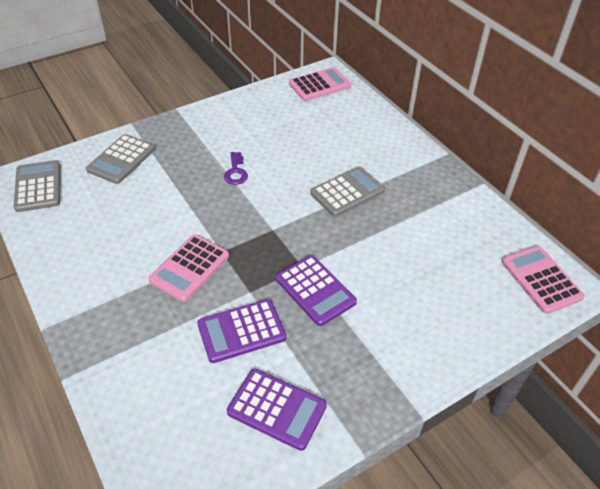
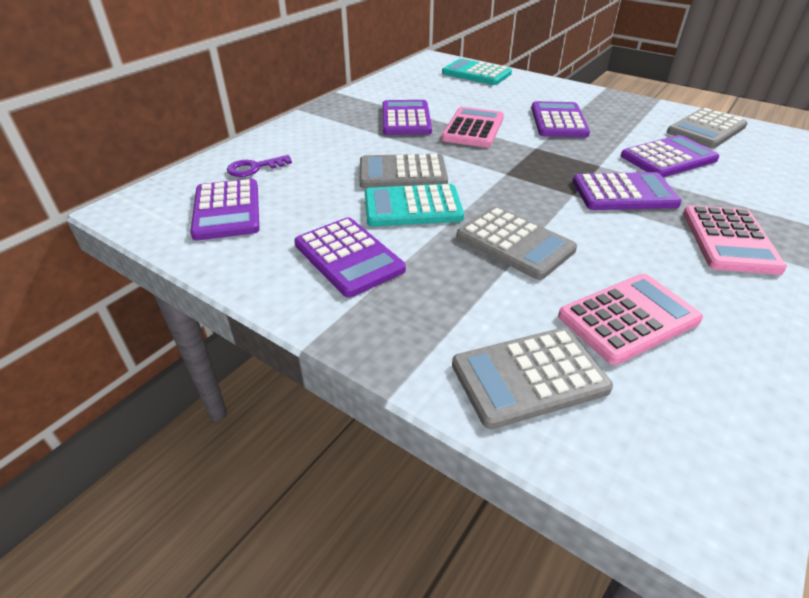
grey calculator: 3 -> 4
purple calculator: 3 -> 6
turquoise calculator: 0 -> 2

